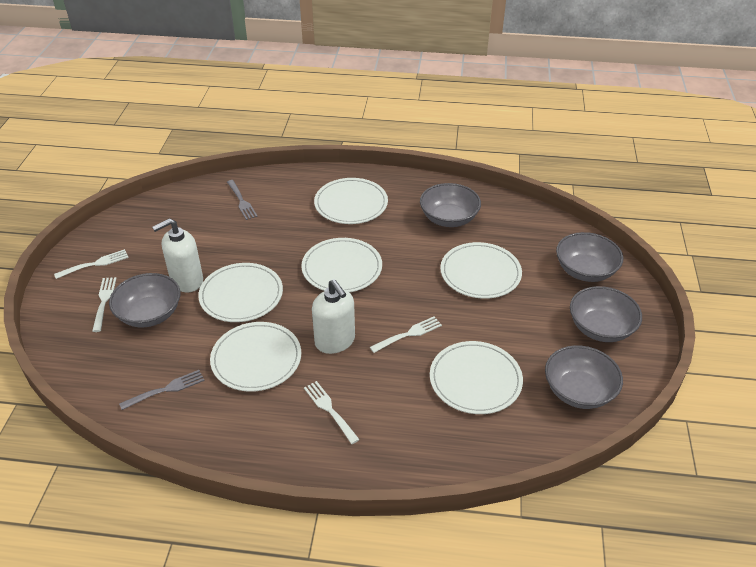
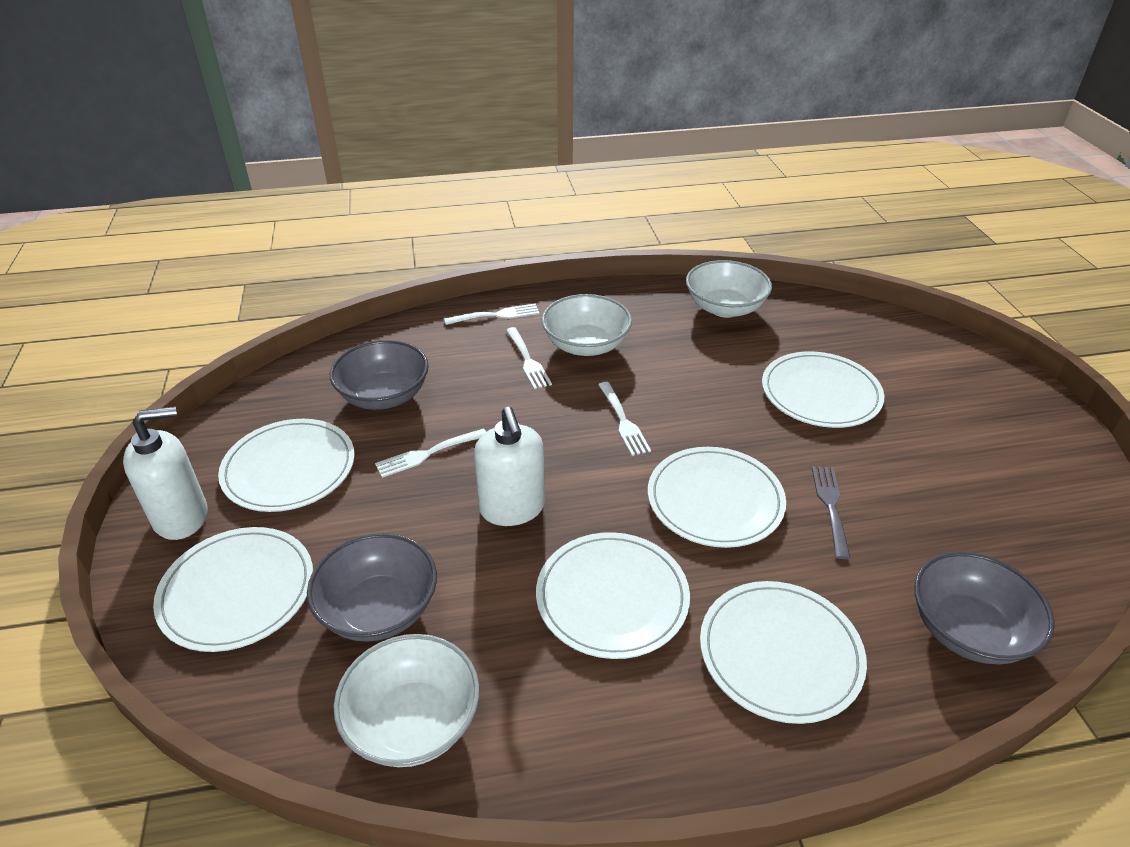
grey bowl: 5 -> 3
grey fork: 2 -> 1
white bowl: 0 -> 3

